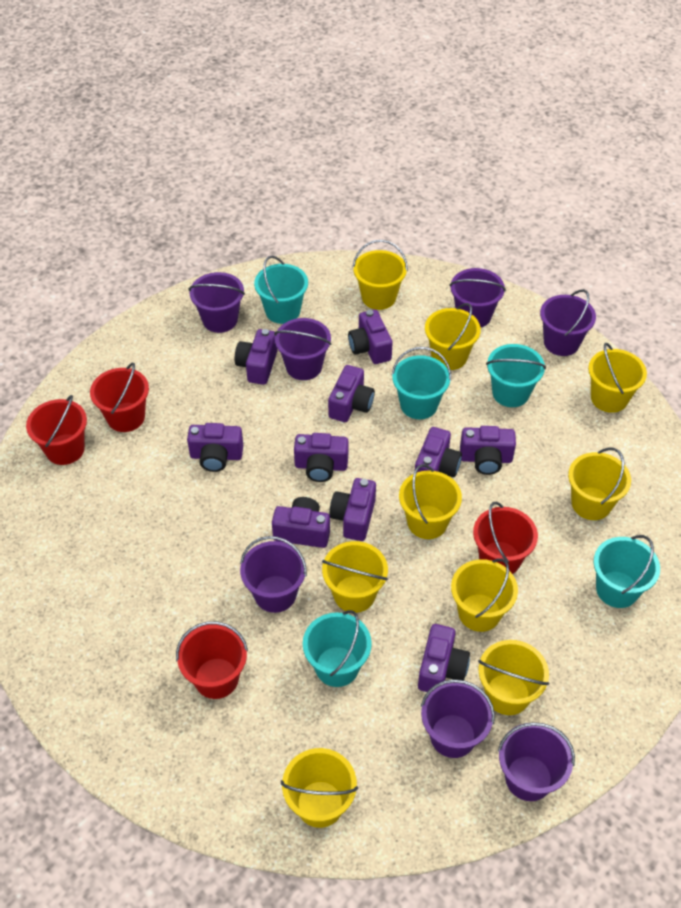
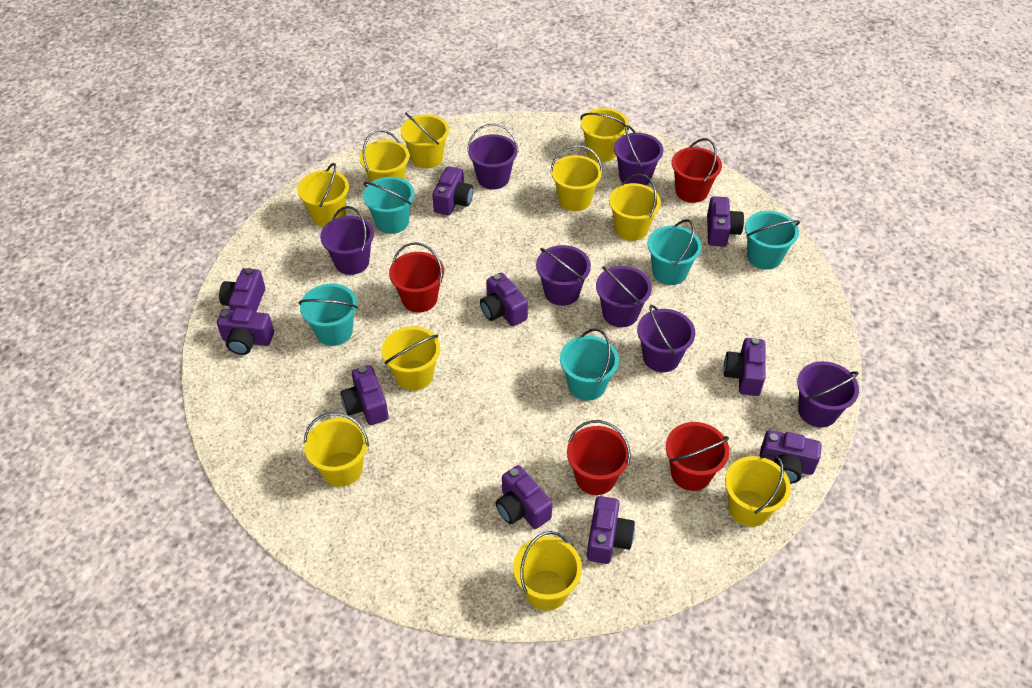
yellow bucket: 9 -> 10

